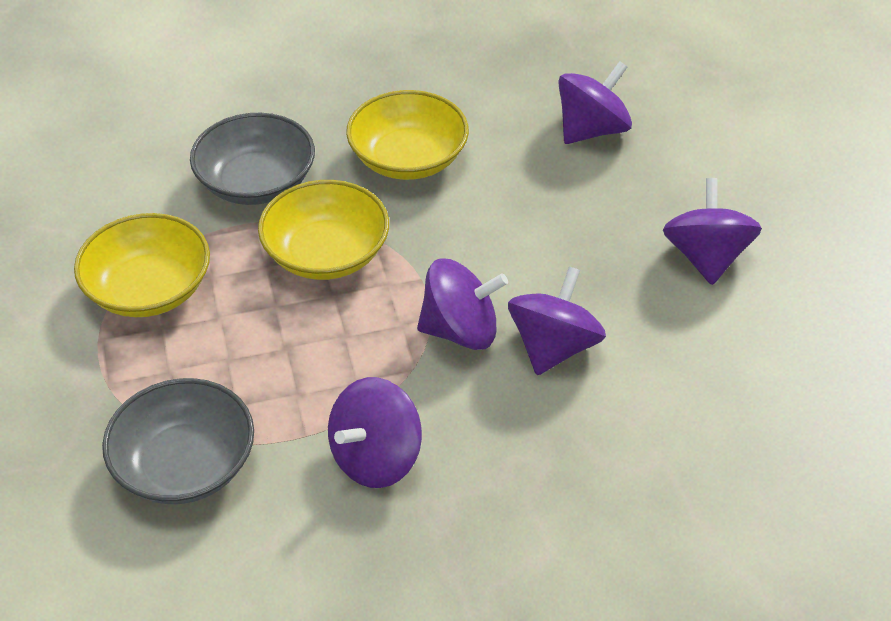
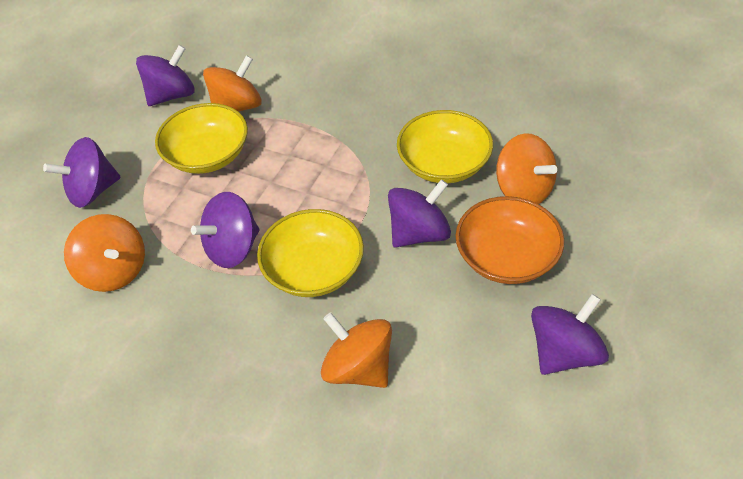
grey bowl: 2 -> 0
orange bowl: 0 -> 1
orange spinning top: 0 -> 4

